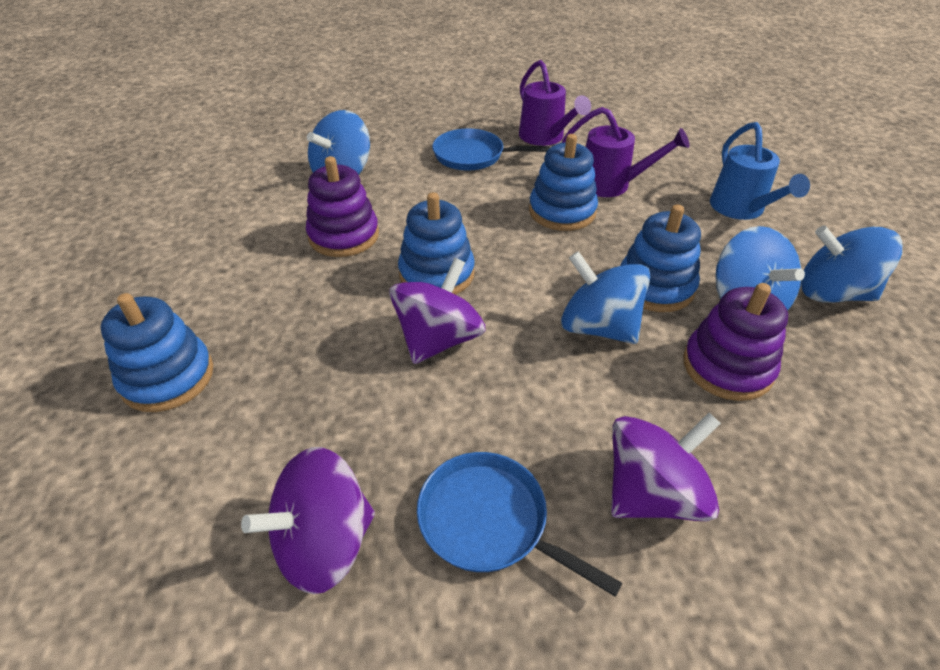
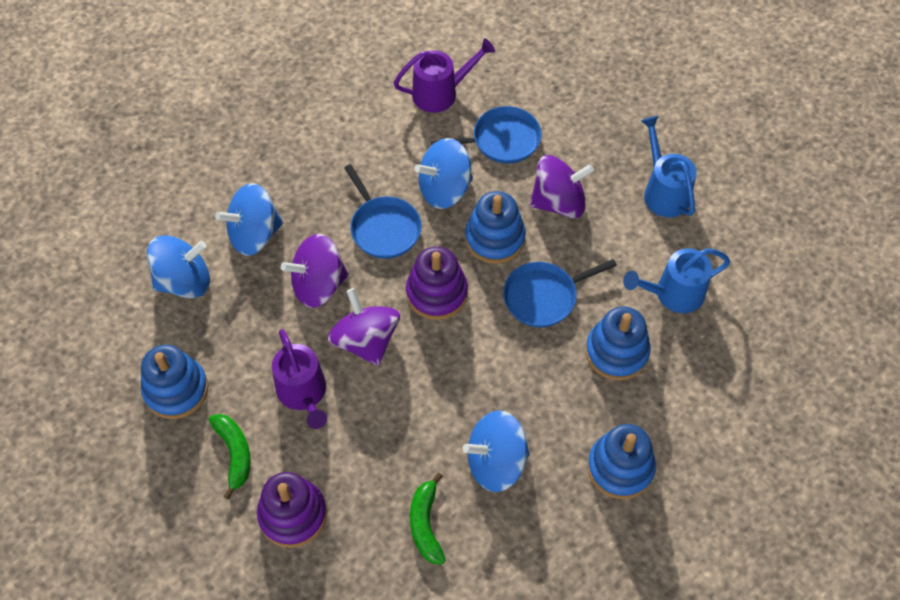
blue pan: 2 -> 3
blue watering can: 1 -> 2
green banana: 0 -> 2

